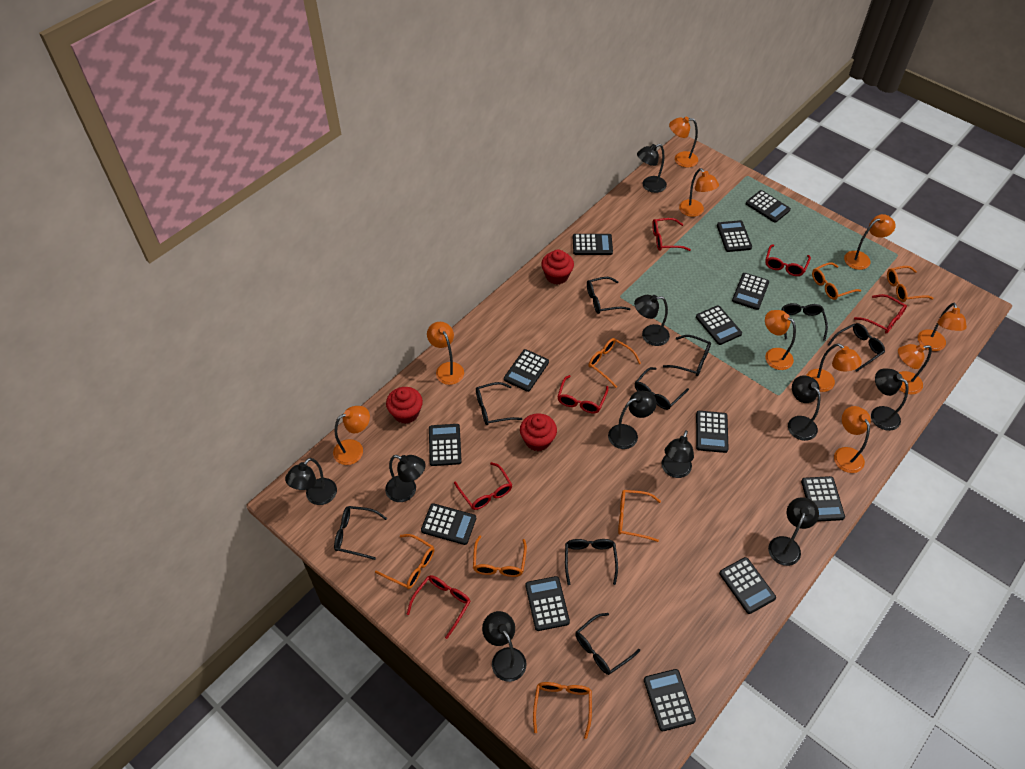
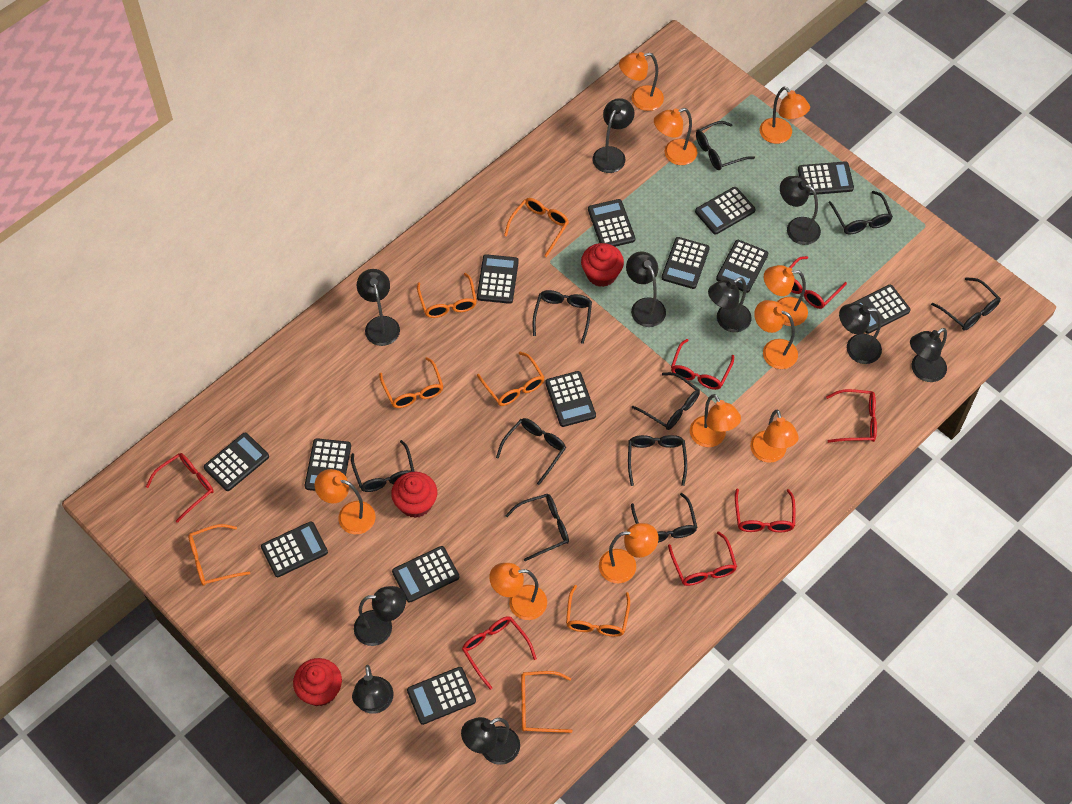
black glasses: 9 -> 10
red glasses: 6 -> 7

